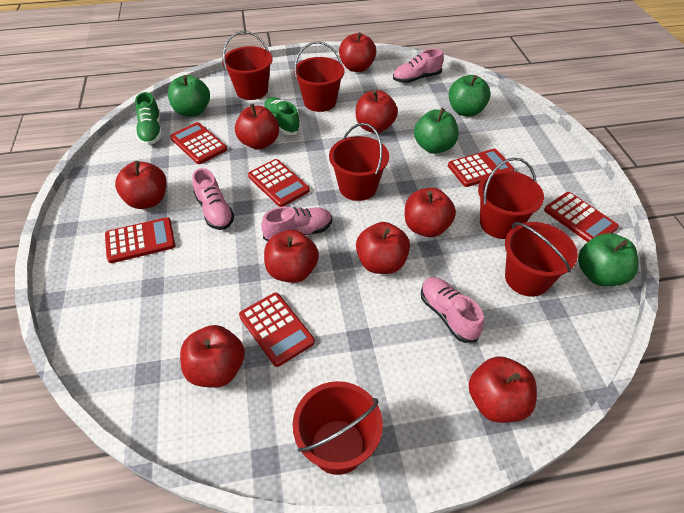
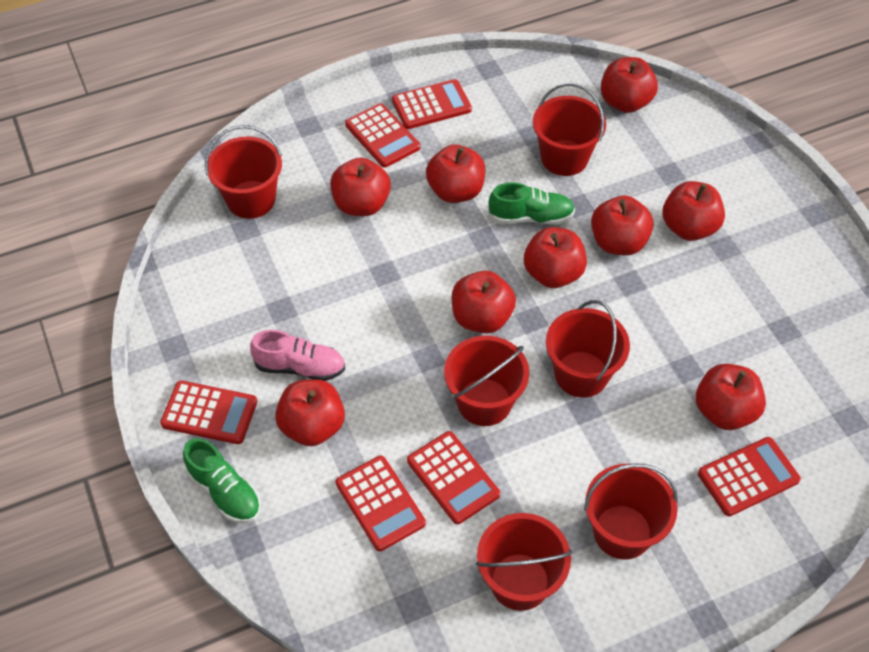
green apple: 4 -> 0
pink shoe: 4 -> 1

